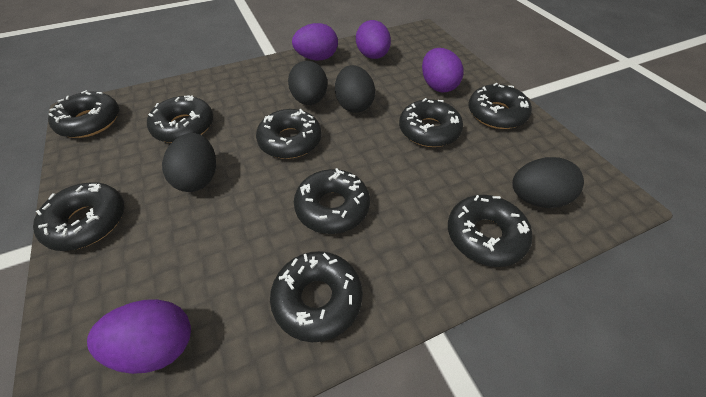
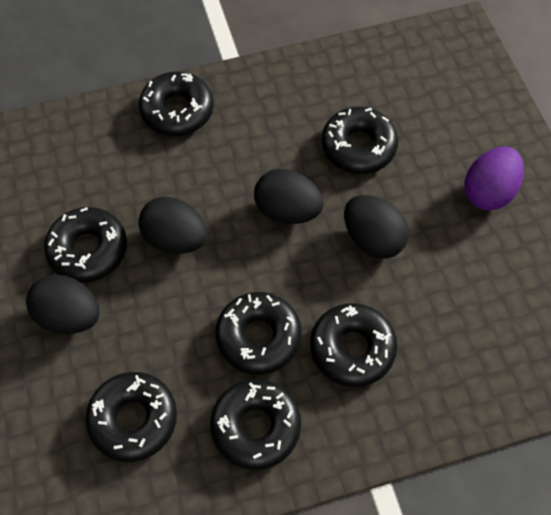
black donut: 9 -> 7
purple egg: 4 -> 1

